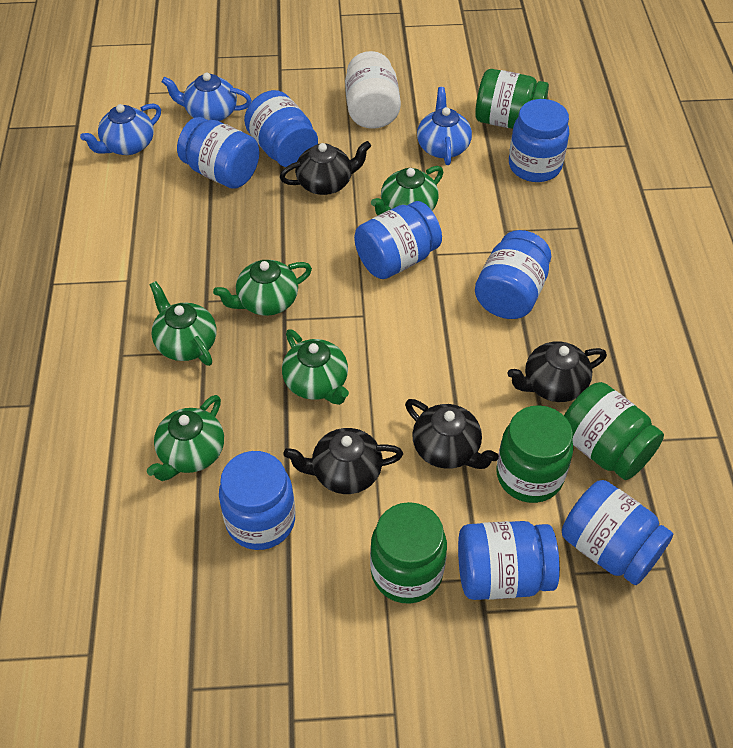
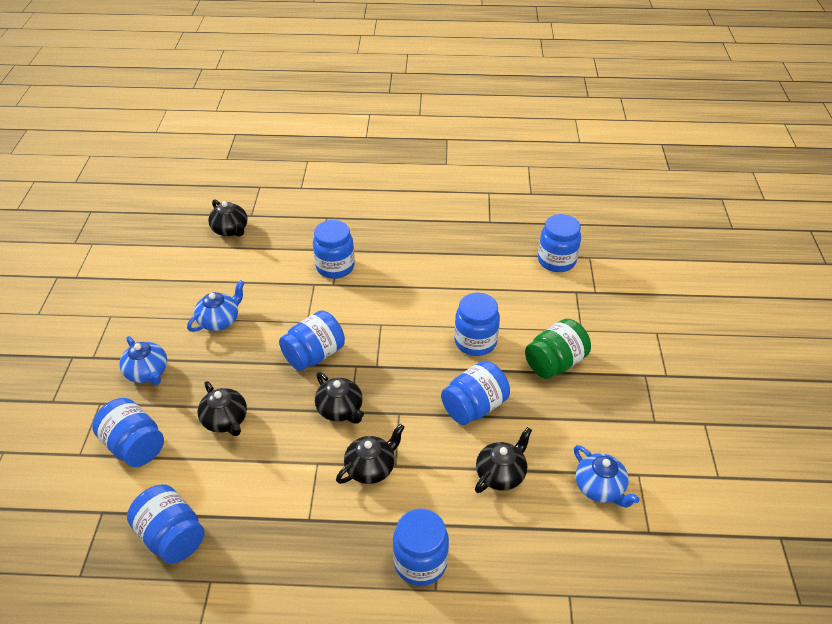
black teapot: 4 -> 5
green jar: 4 -> 1
green teapot: 5 -> 0
white jar: 1 -> 0

